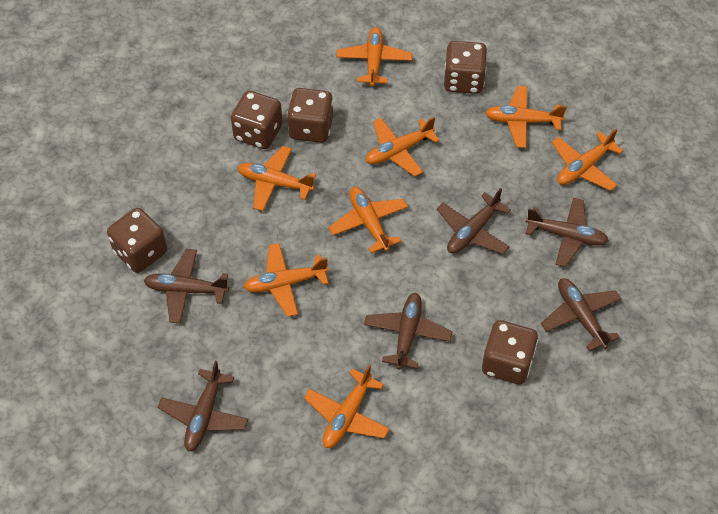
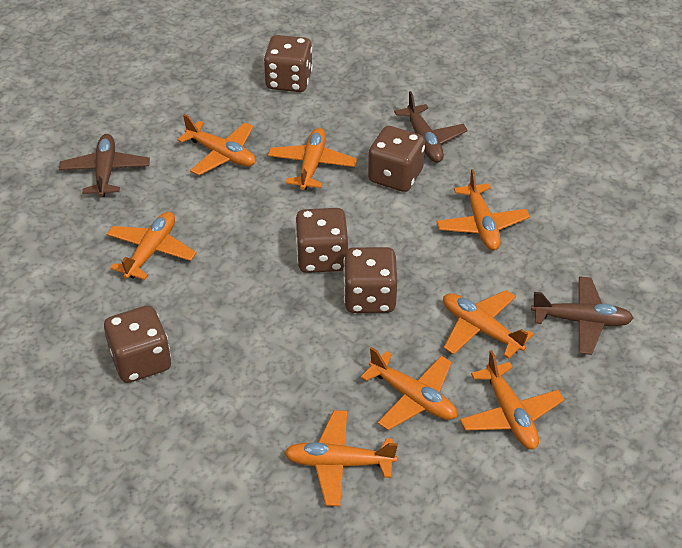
brown plane: 6 -> 3

